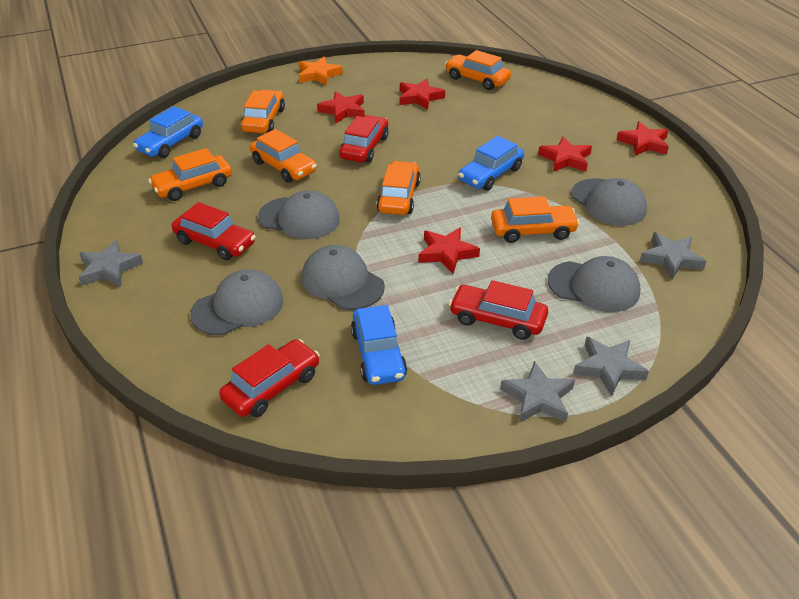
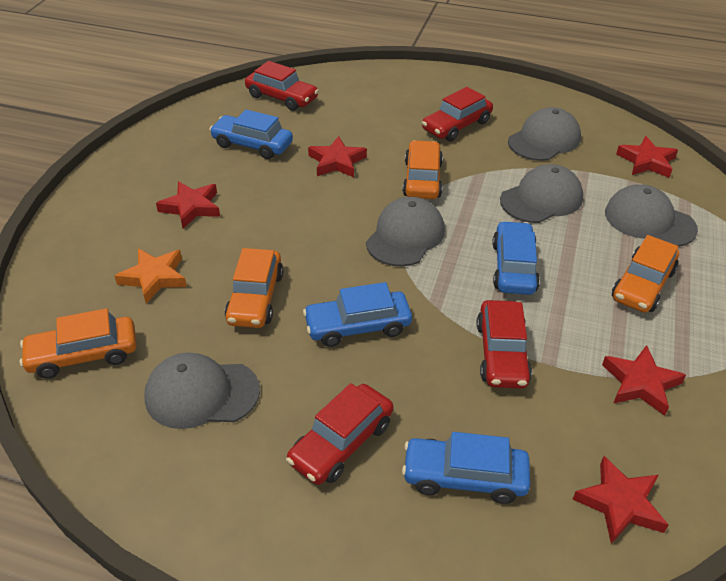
blue car: 3 -> 4
grey star: 4 -> 0
orange car: 6 -> 4

